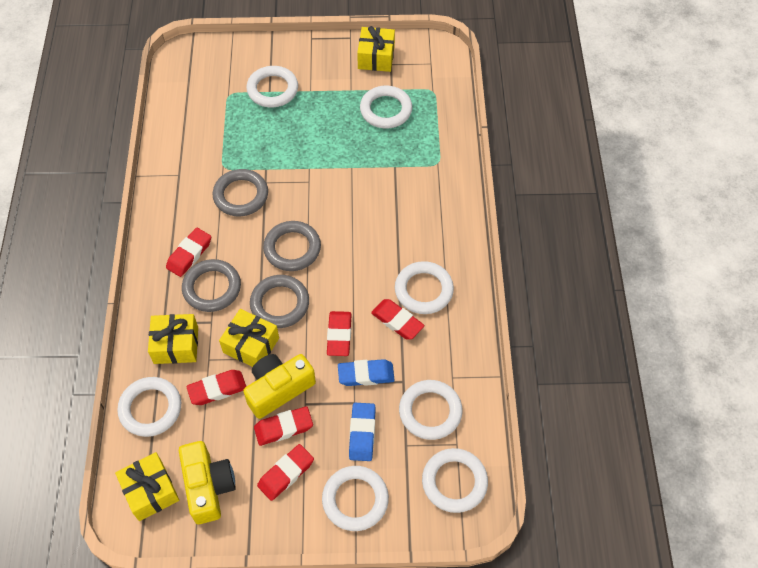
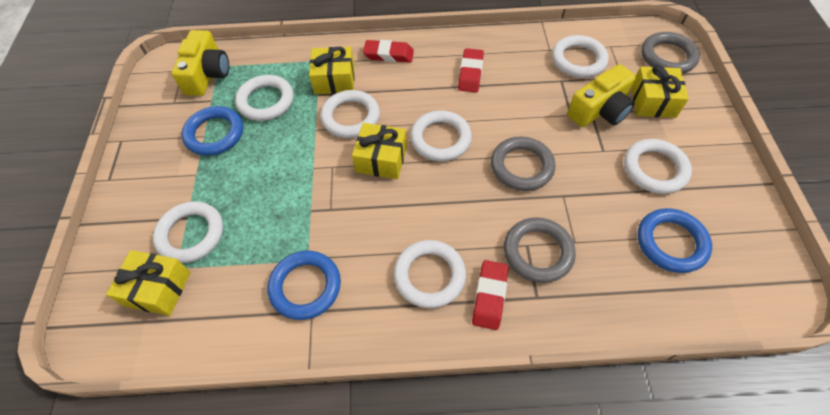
blue eraser: 2 -> 0
blue ring: 0 -> 3
grey ring: 4 -> 3
red eraser: 6 -> 3

